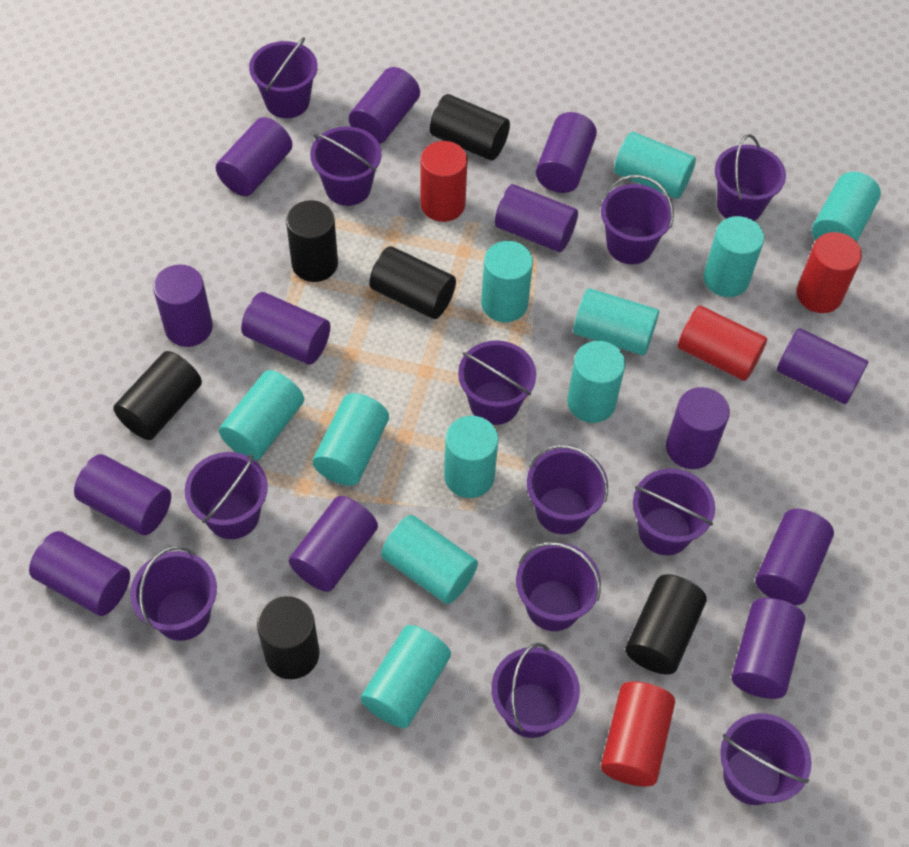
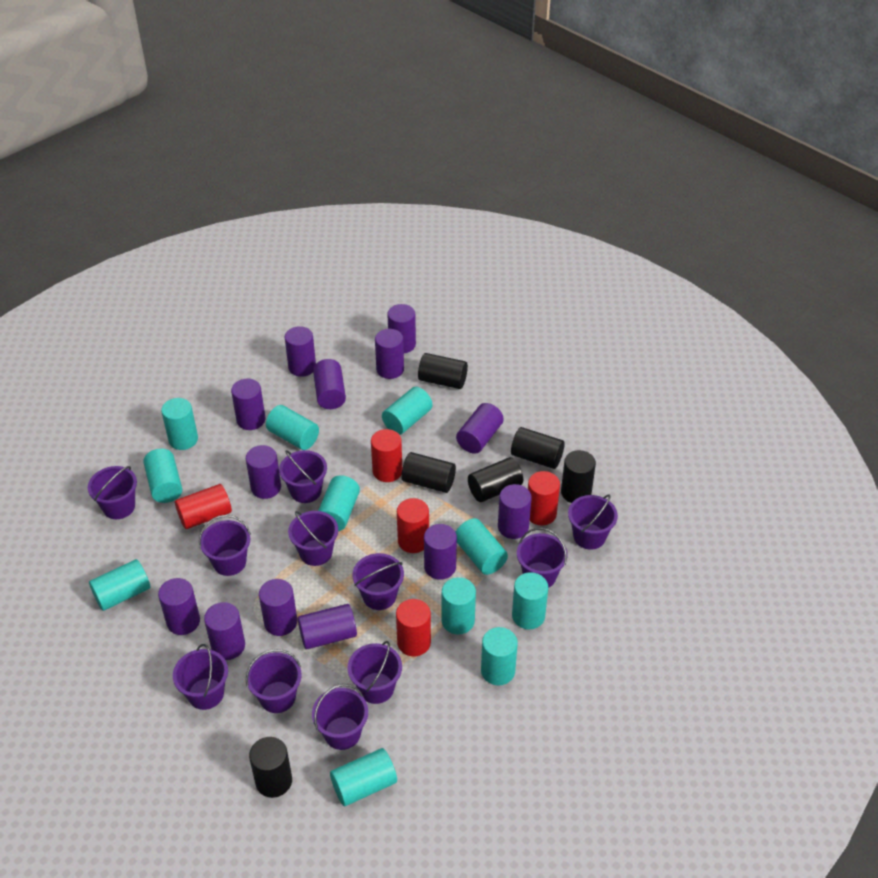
purple bucket: 12 -> 11
red cylinder: 4 -> 5

